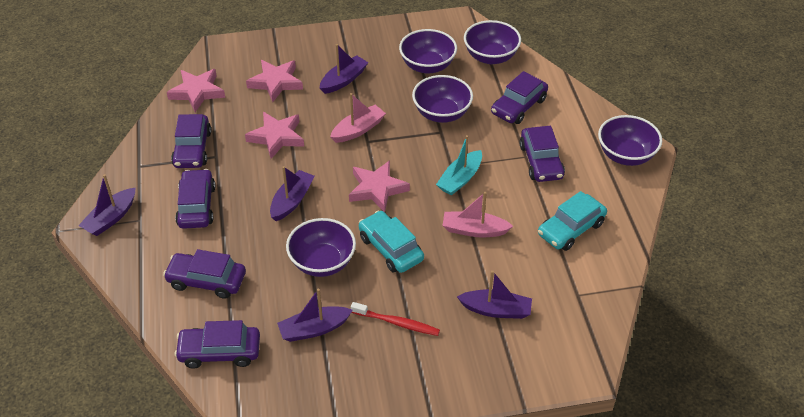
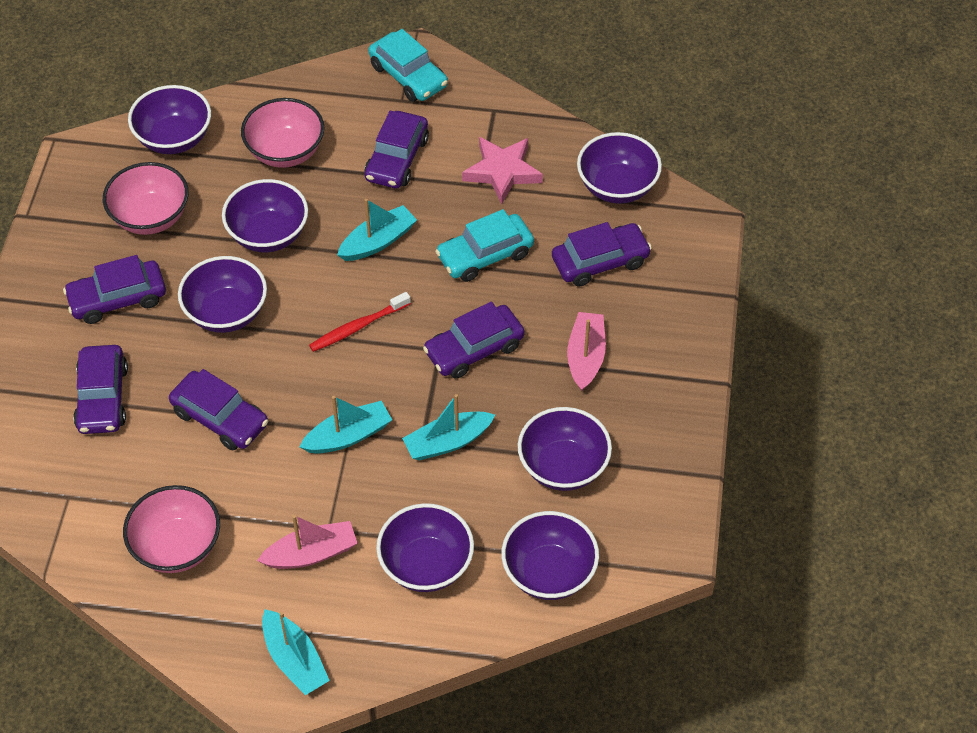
pink bowl: 0 -> 3
pink star: 4 -> 1
purple boat: 5 -> 0
purple bowl: 5 -> 7
turquoise boat: 1 -> 4

